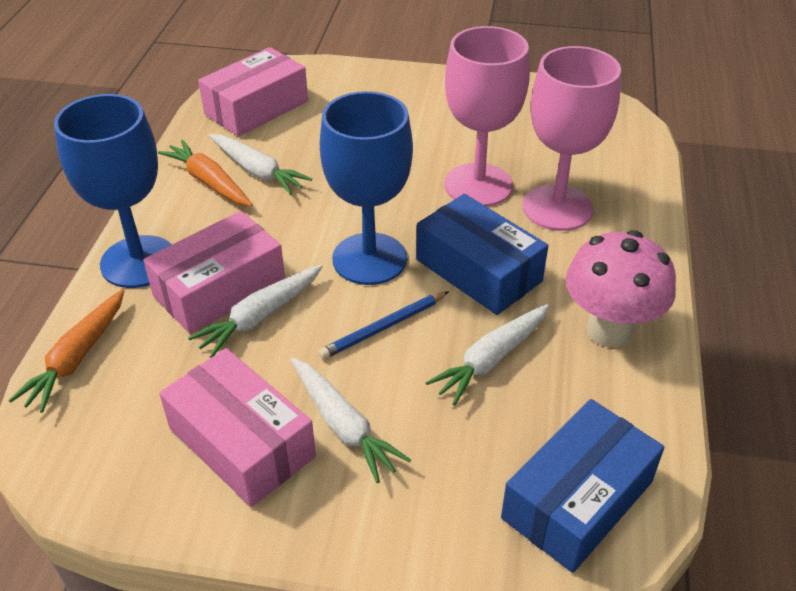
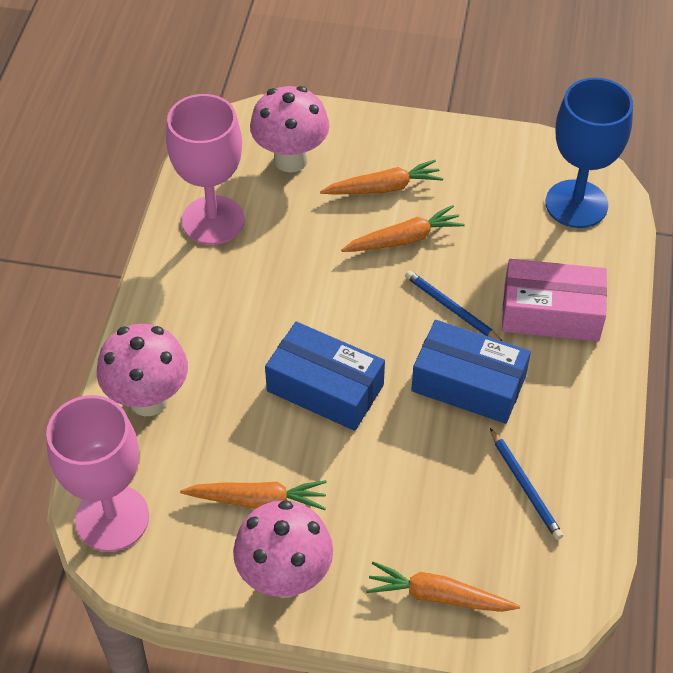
blue goblet: 2 -> 1
blue pencil: 1 -> 2
orange carrot: 2 -> 4
pink box: 3 -> 1
pink mushroom: 1 -> 3
white carrot: 4 -> 0

